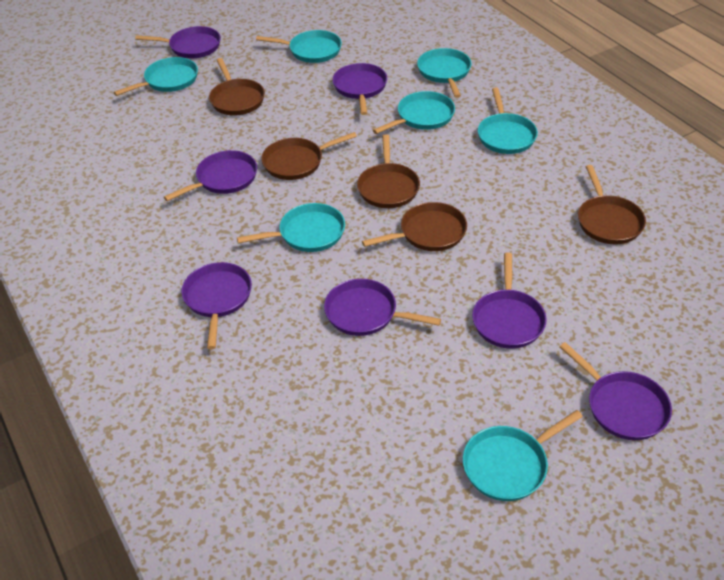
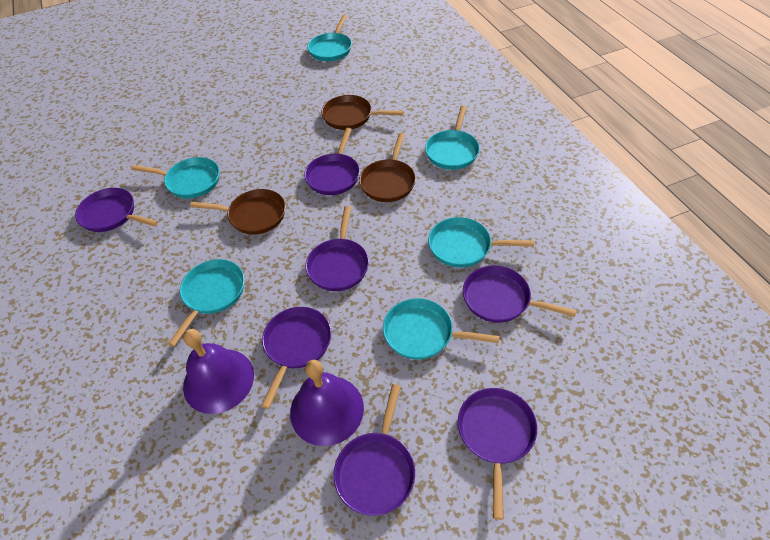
brown pan: 5 -> 3
purple bell: 0 -> 2
turquoise pan: 7 -> 6

